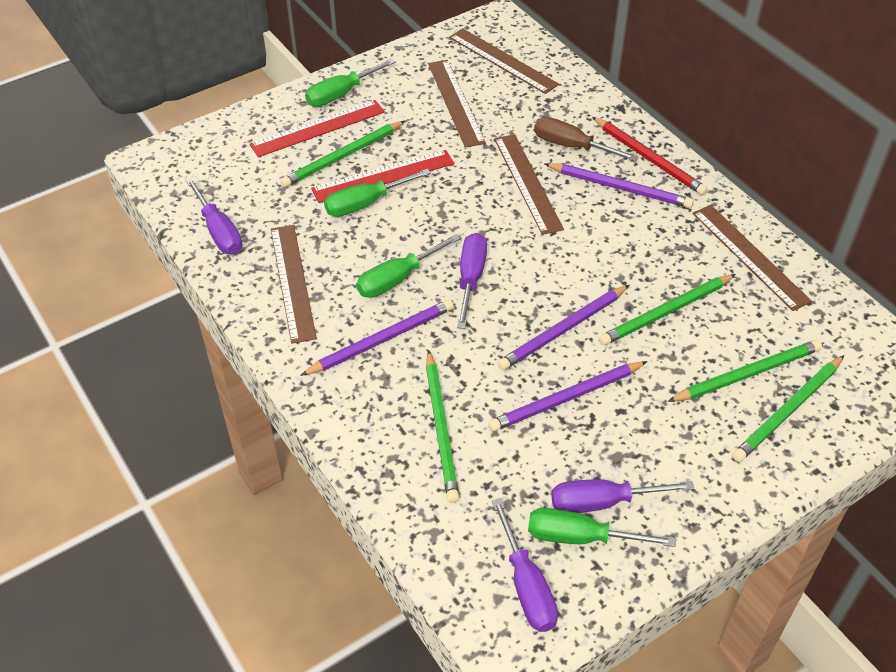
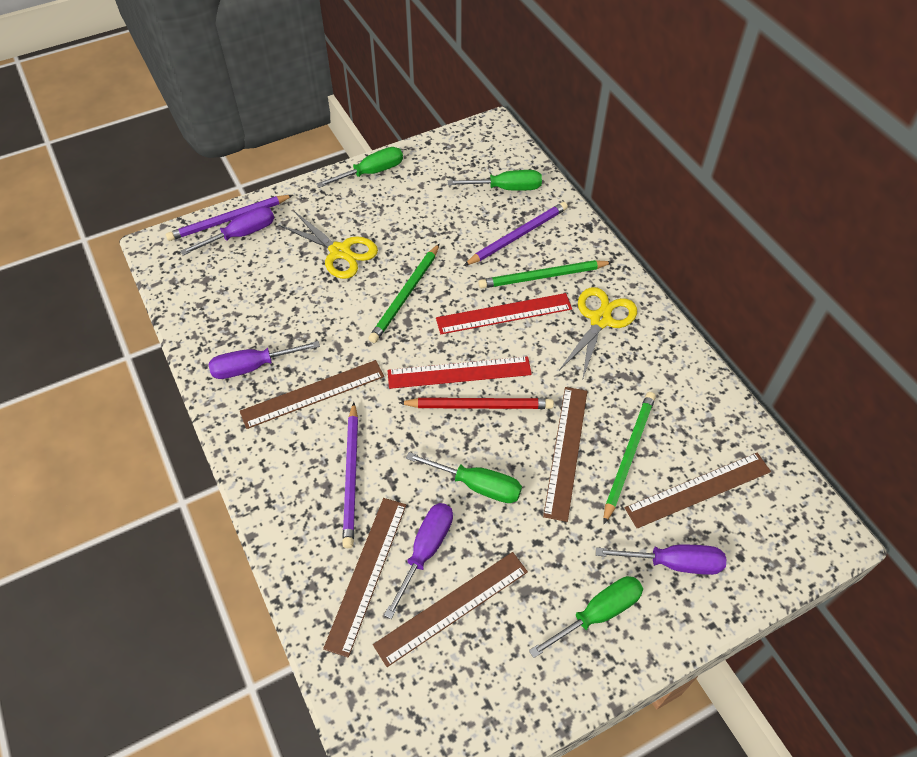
brown screwdriver: 1 -> 0
green pencil: 5 -> 3
purple pencil: 4 -> 3
yellow scissors: 0 -> 2

